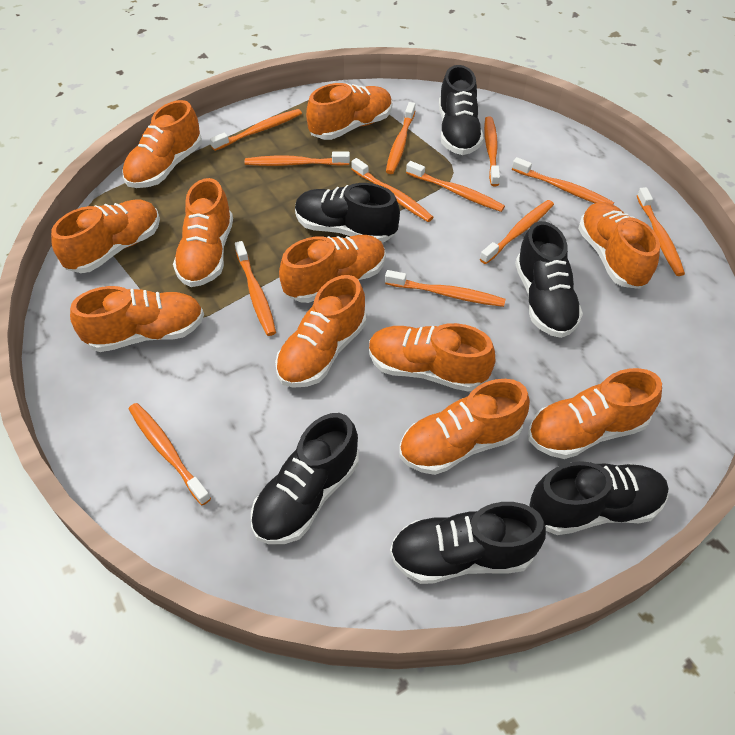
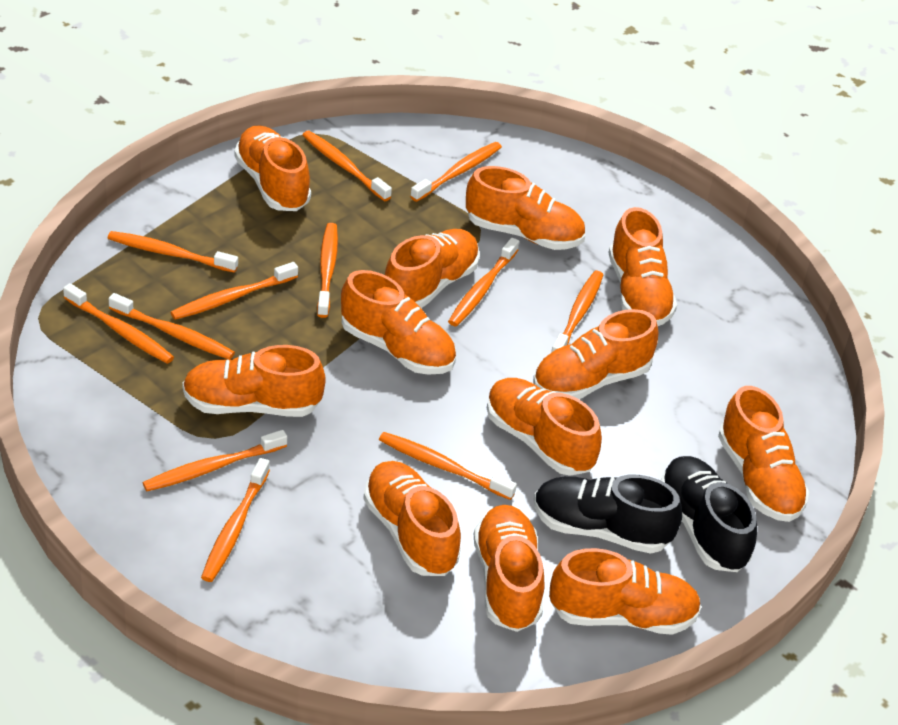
black shoe: 6 -> 2
orange shoe: 11 -> 12

